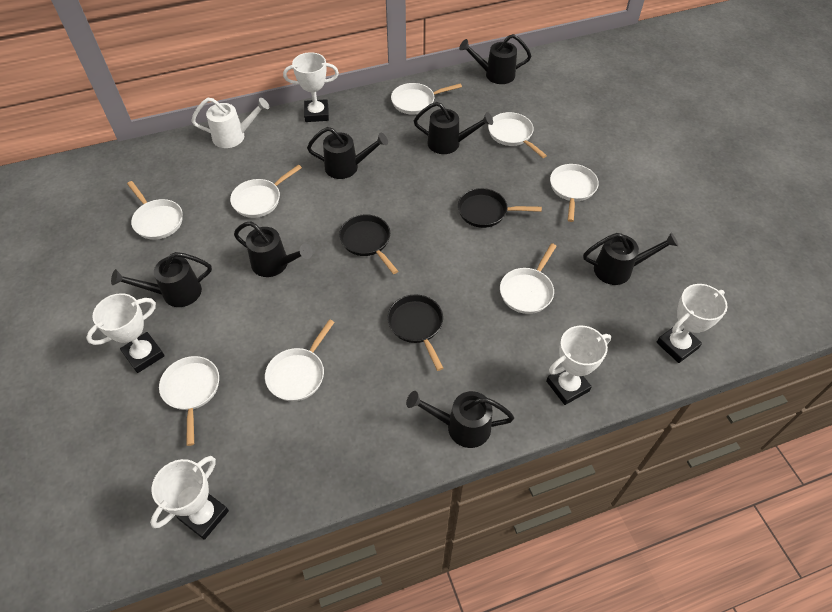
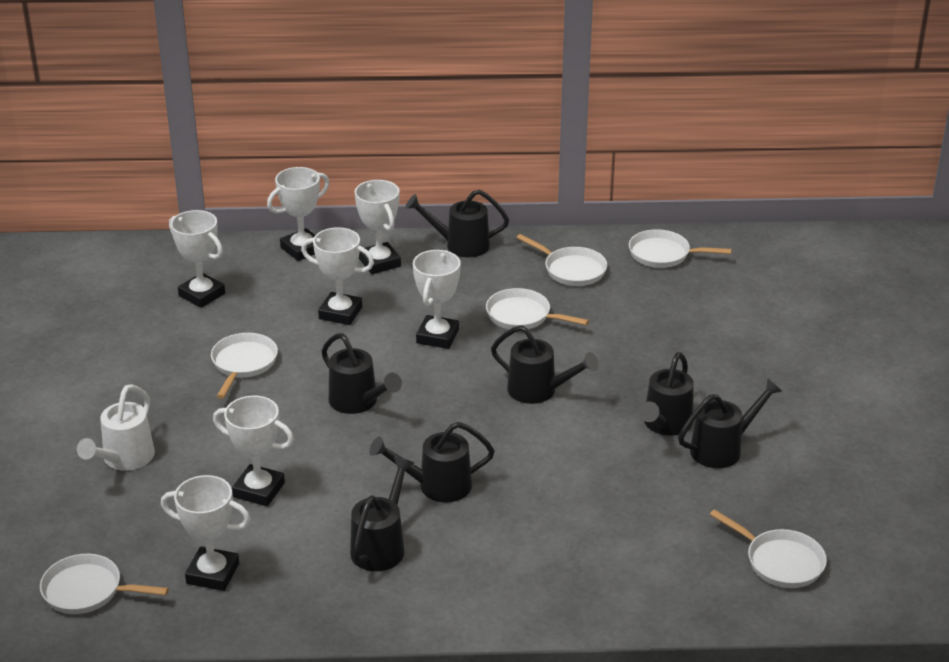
black pan: 3 -> 0
white pan: 8 -> 6
white trophy: 5 -> 7

